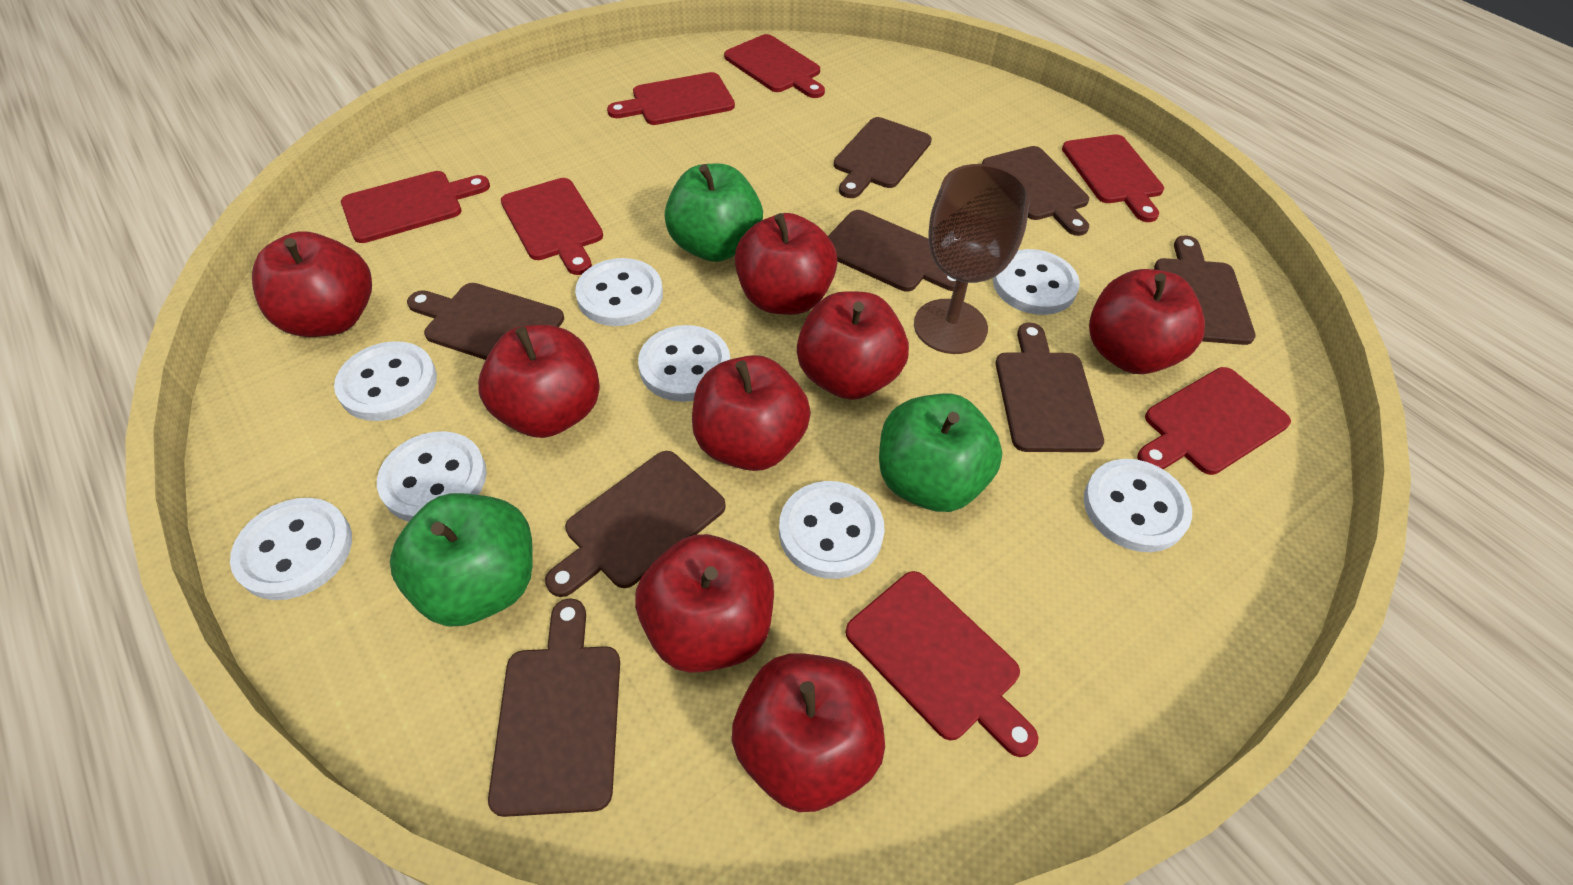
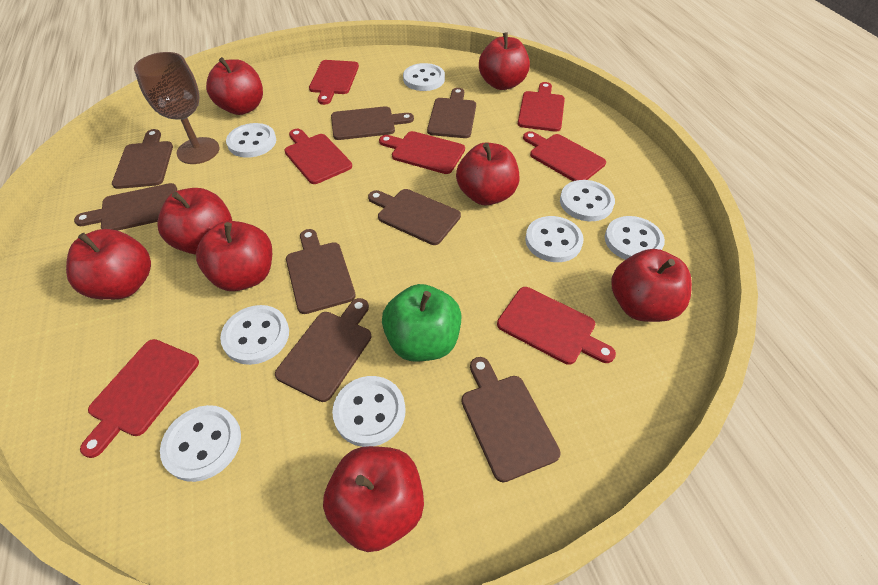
green apple: 3 -> 1

